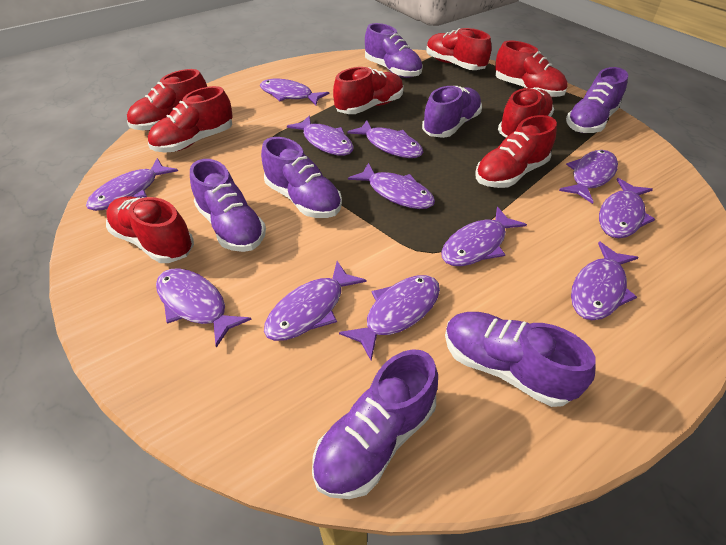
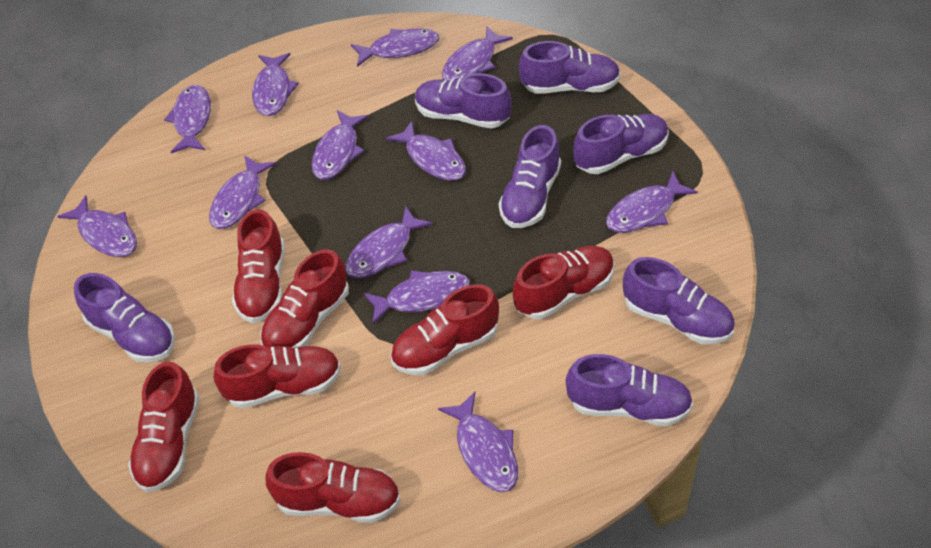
red shoe: 8 -> 7

